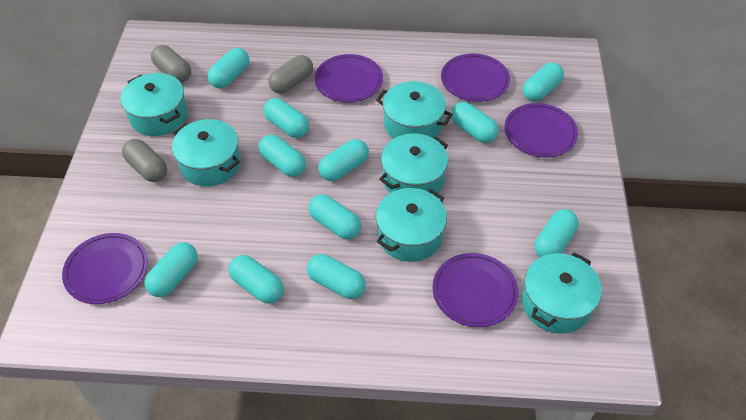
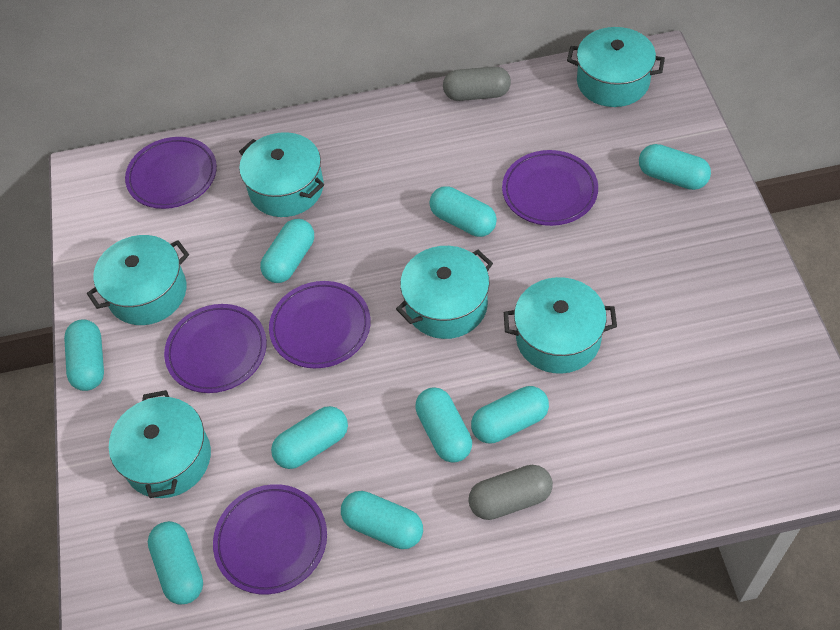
grey capsule: 3 -> 2
turquoise capsule: 11 -> 9

